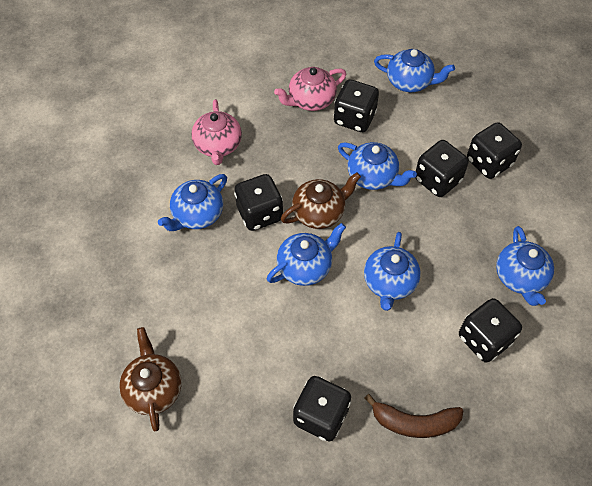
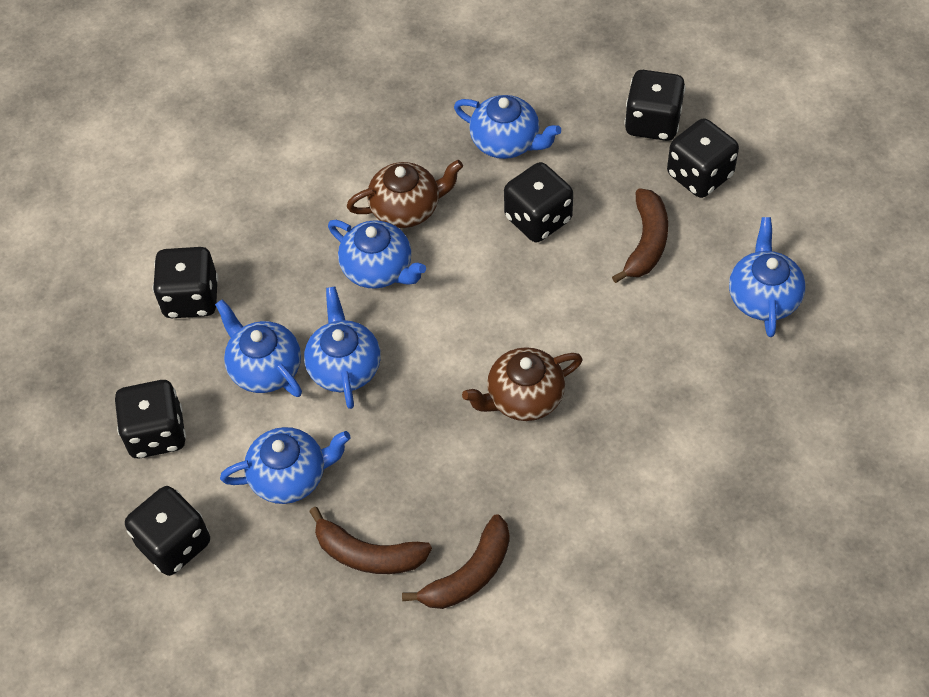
brown banana: 1 -> 3
pink teapot: 2 -> 0

